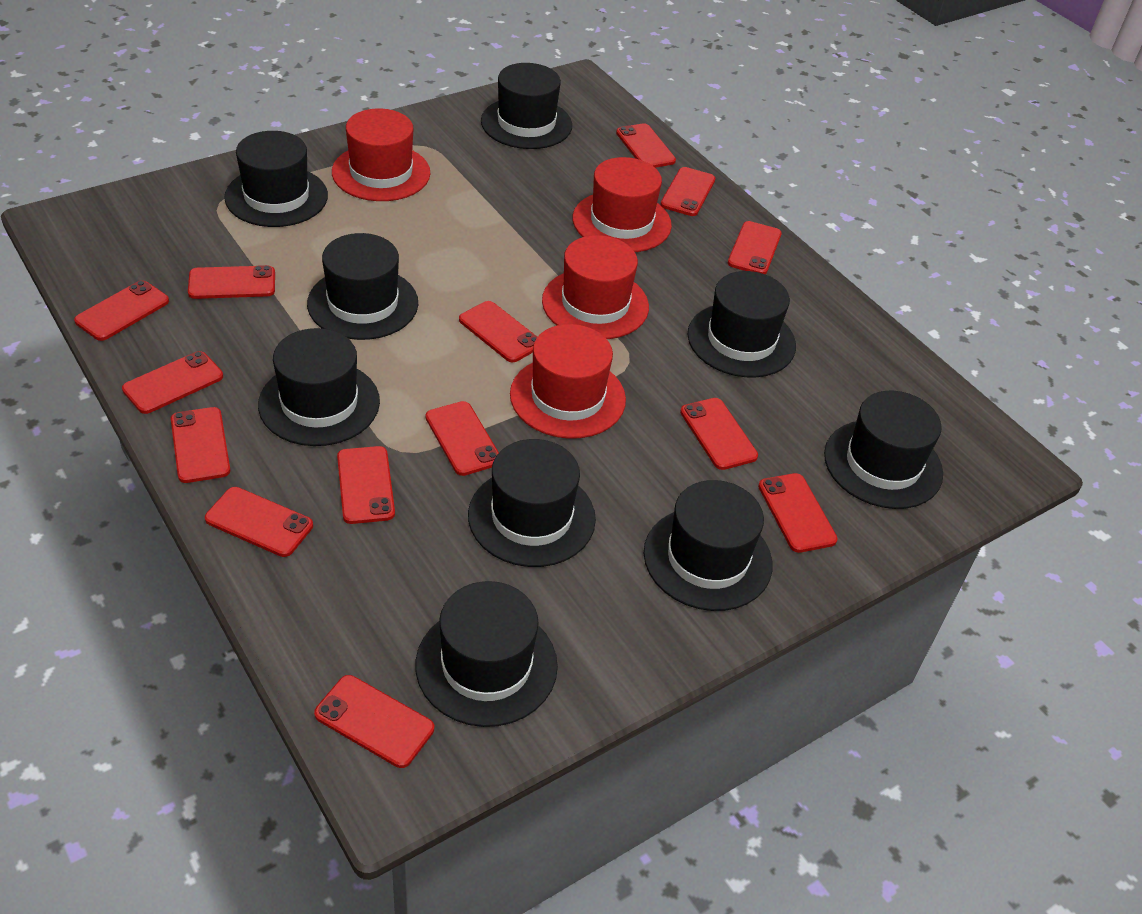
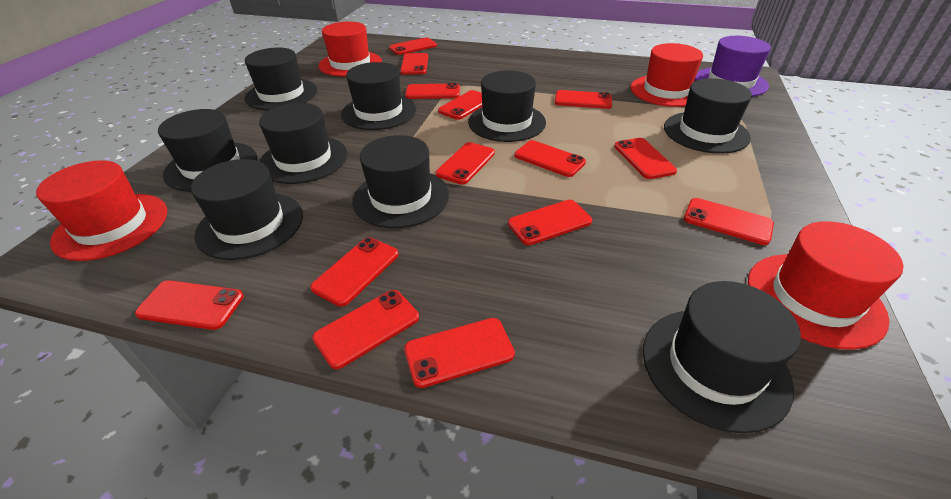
purple hat: 0 -> 1

